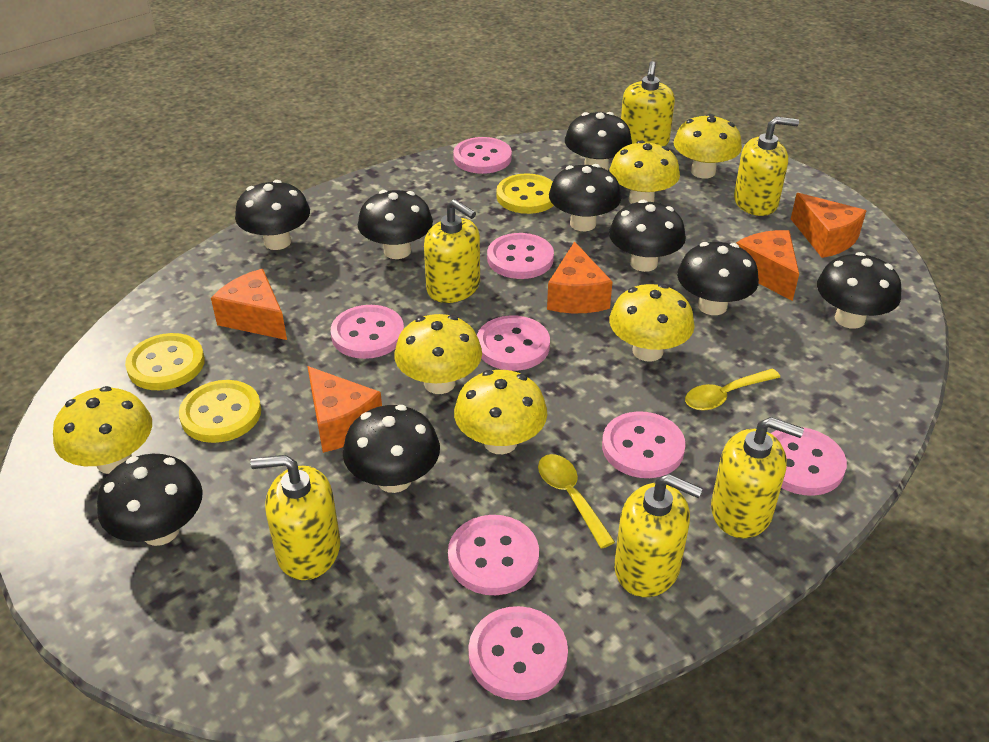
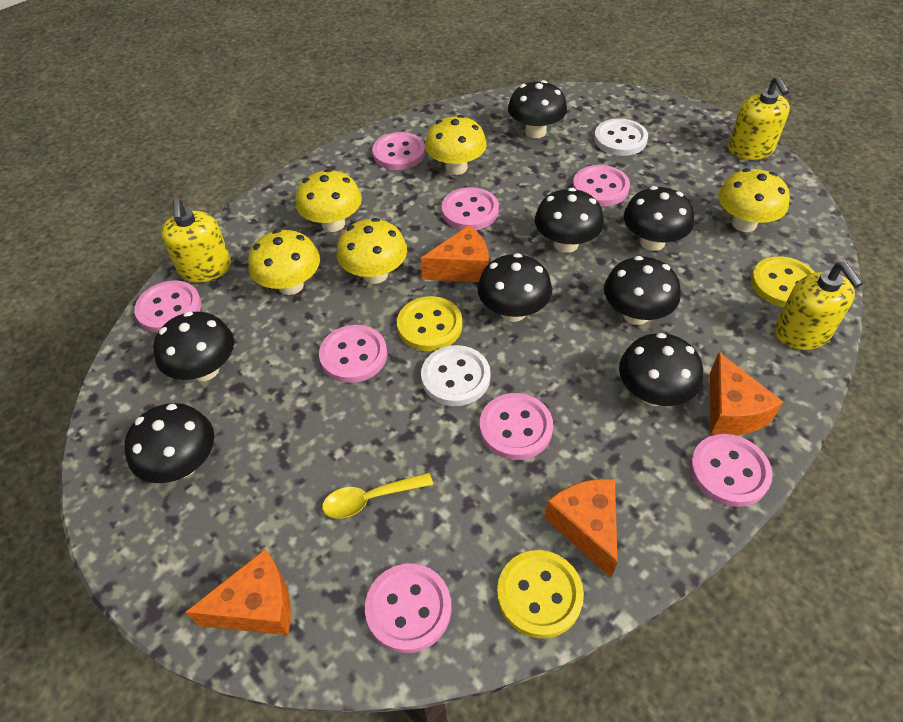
black mushroom: 9 -> 8
orange cheese: 5 -> 4
white button: 0 -> 2
yellow mushroom: 6 -> 5
yellow soap dispenser: 6 -> 3
yellow spoon: 2 -> 1

